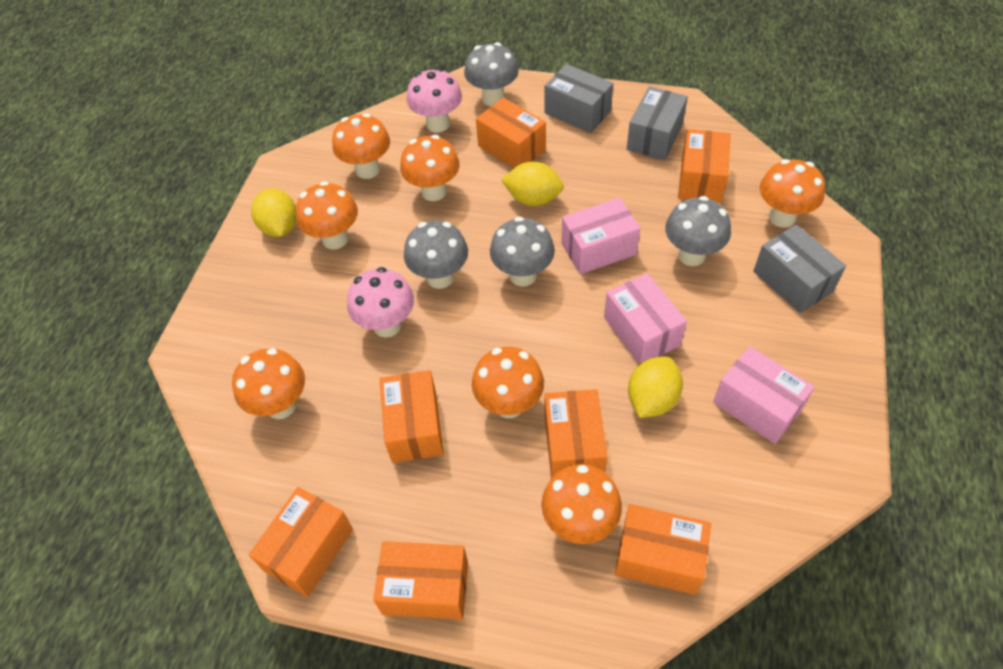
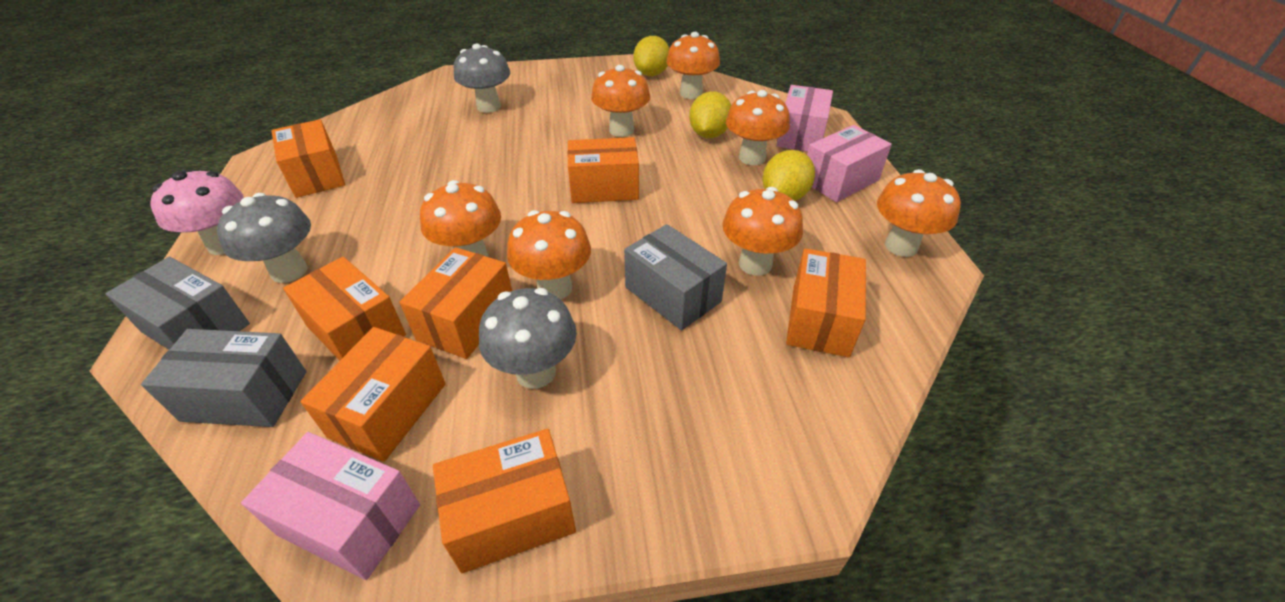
grey mushroom: 4 -> 3
pink mushroom: 2 -> 1

